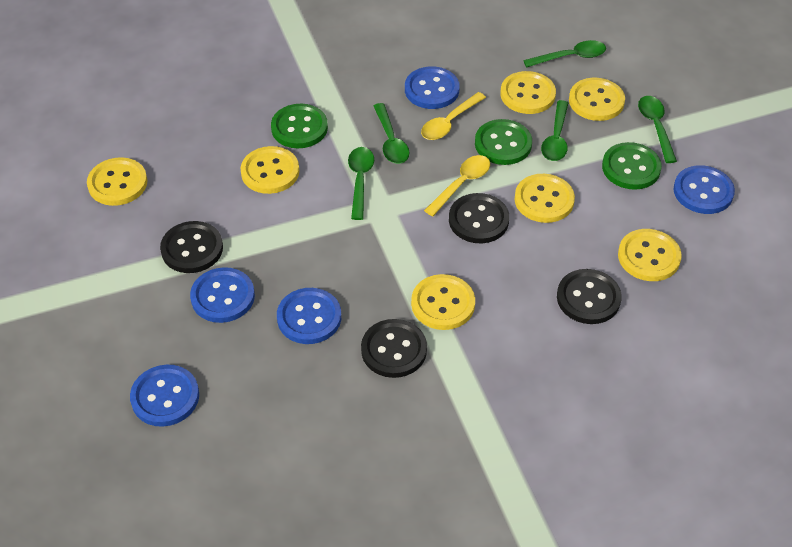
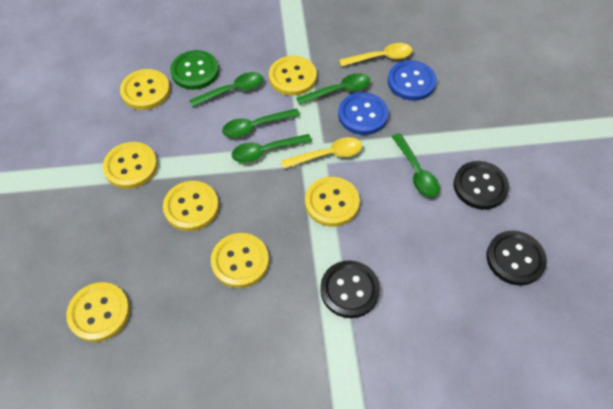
black button: 4 -> 3
blue button: 5 -> 2
green button: 3 -> 1

